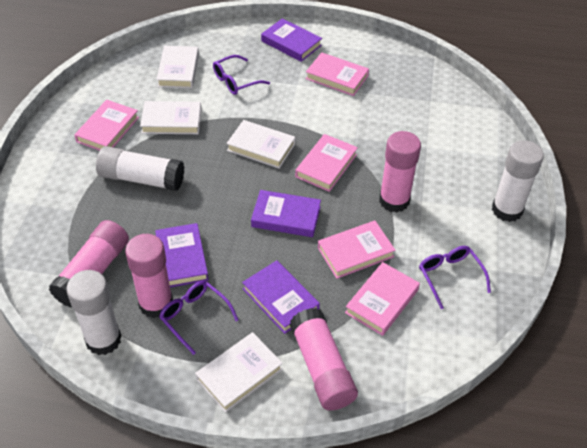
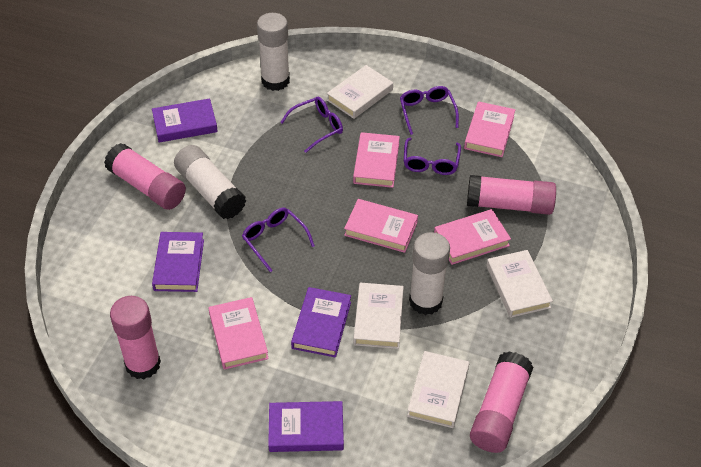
purple glasses: 3 -> 4

